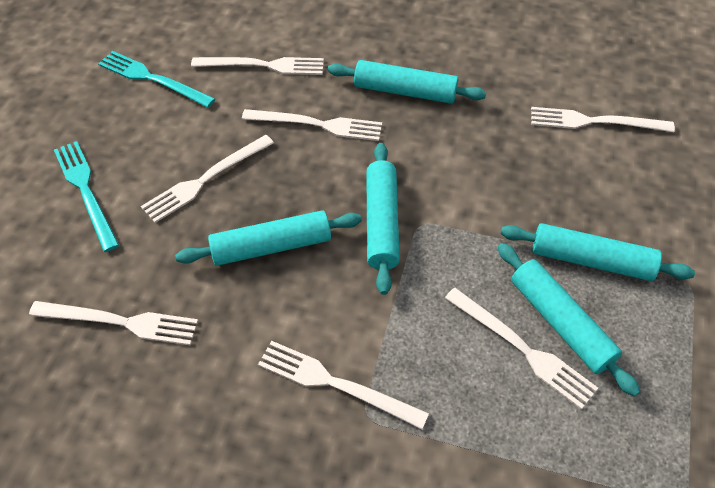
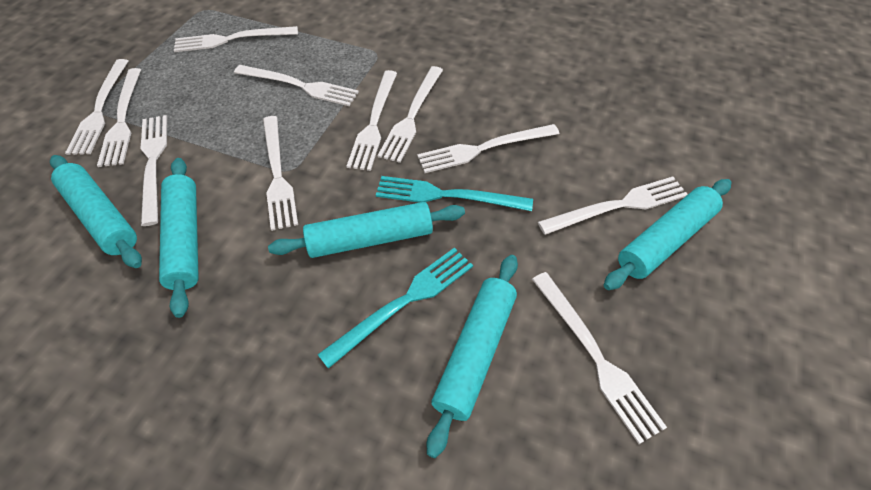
white fork: 7 -> 11

